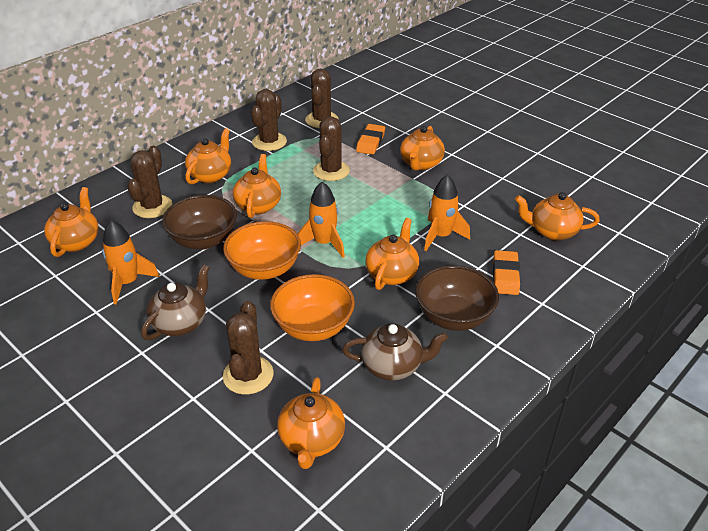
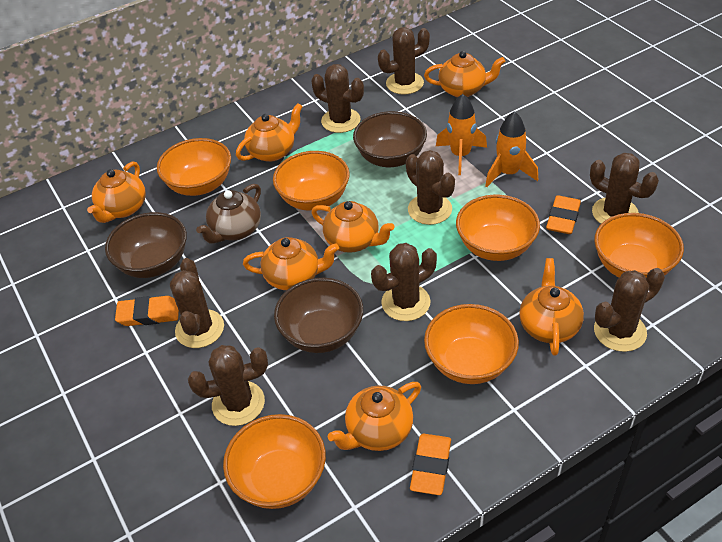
brown bowl: 2 -> 3
brown cactus: 5 -> 8
brown teapot: 2 -> 1
orange bowl: 2 -> 6
orange eraser: 2 -> 3
orange rocket: 3 -> 2

